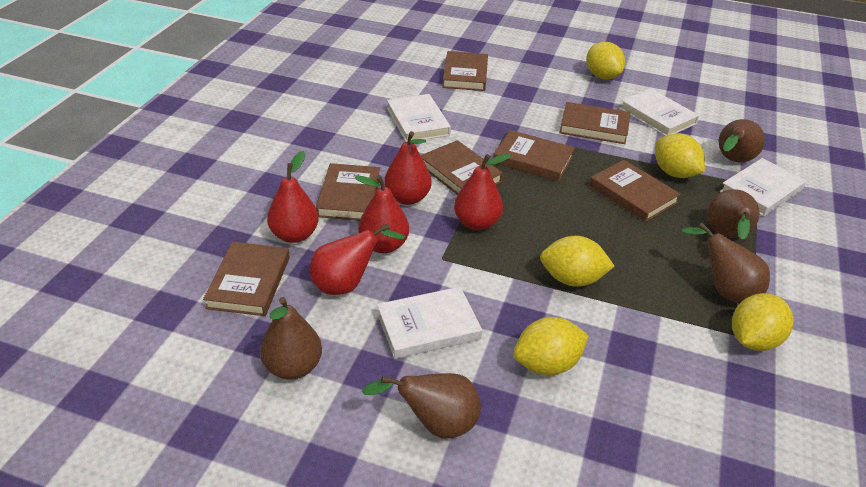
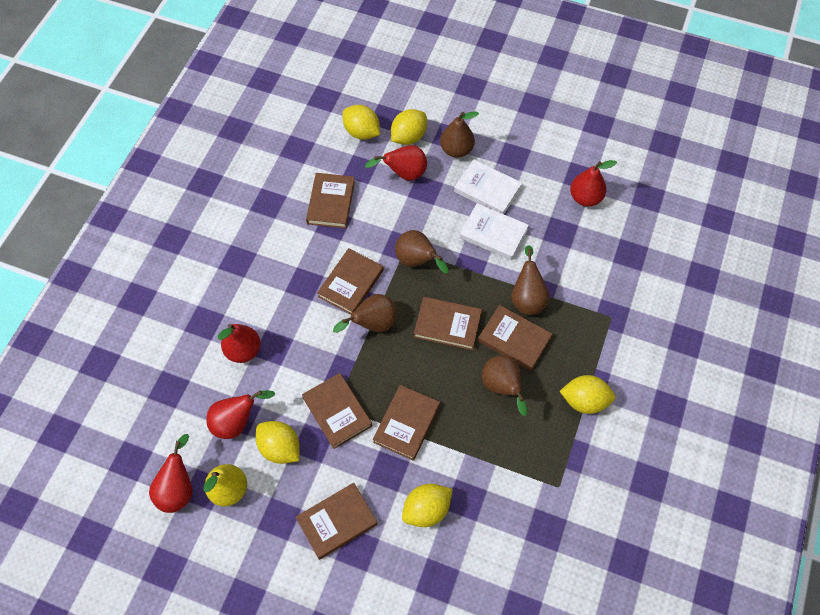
white book: 4 -> 2
yellow pear: 0 -> 1

